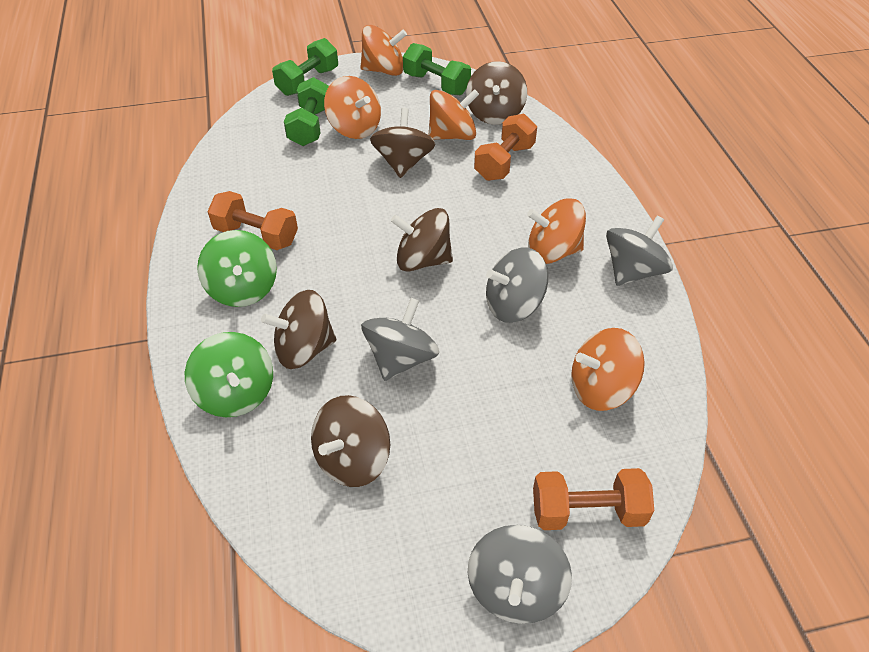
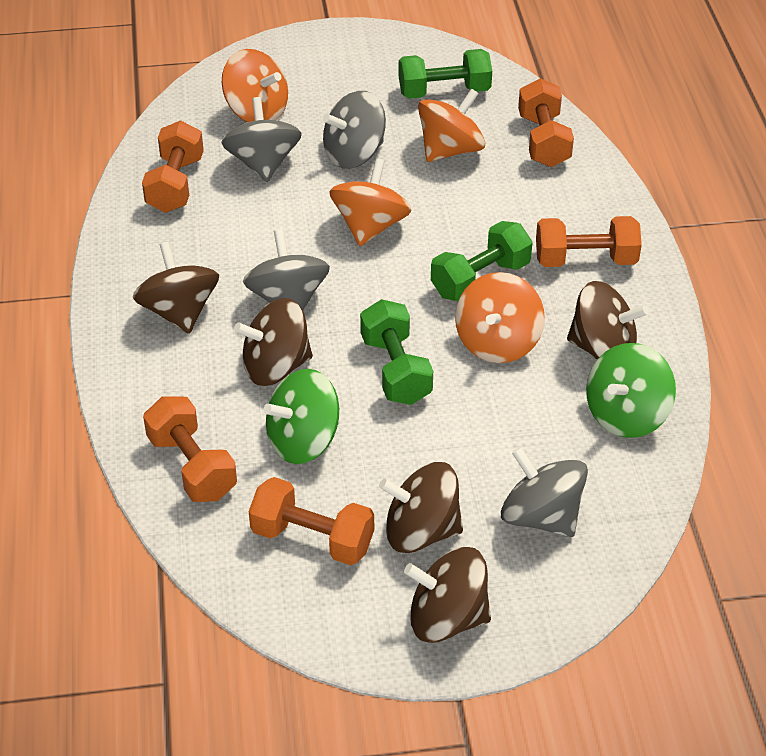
orange dumbbell: 3 -> 5
orange spinning top: 5 -> 4

